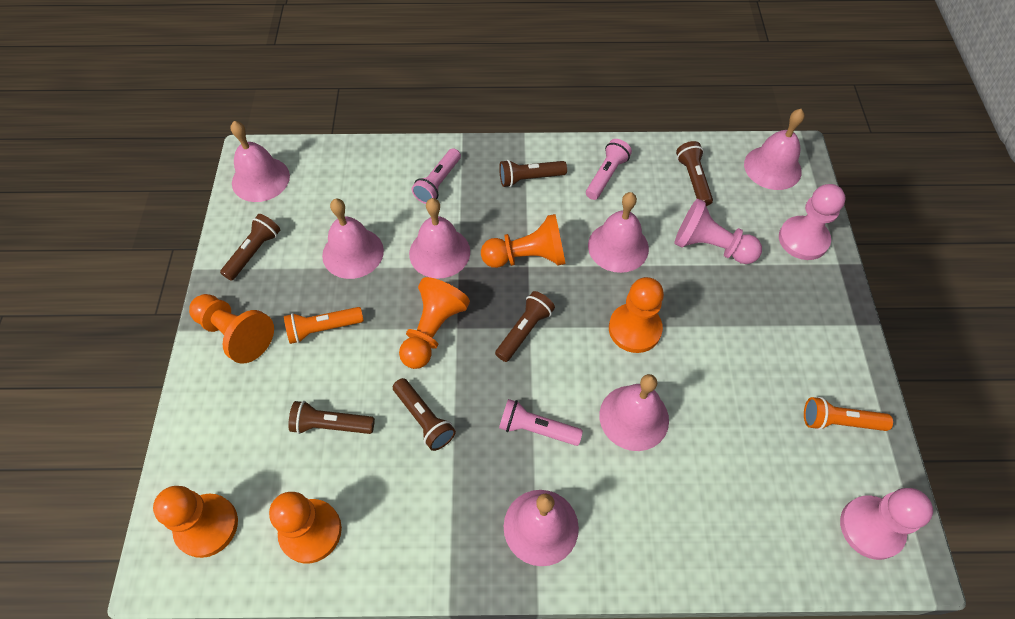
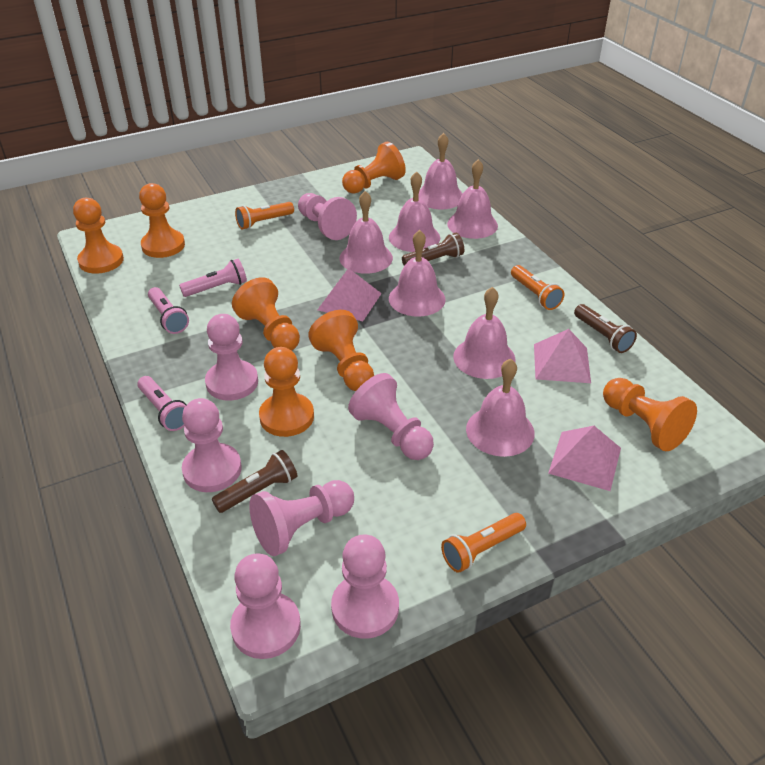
brown flashlight: 6 -> 3
orange flashlight: 2 -> 3
orange pawn: 6 -> 7
pink pawn: 3 -> 7
pink pyramid: 0 -> 3

